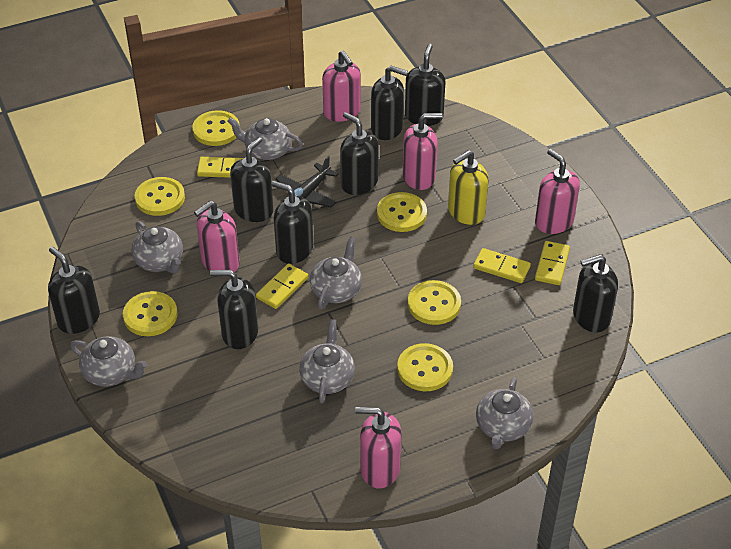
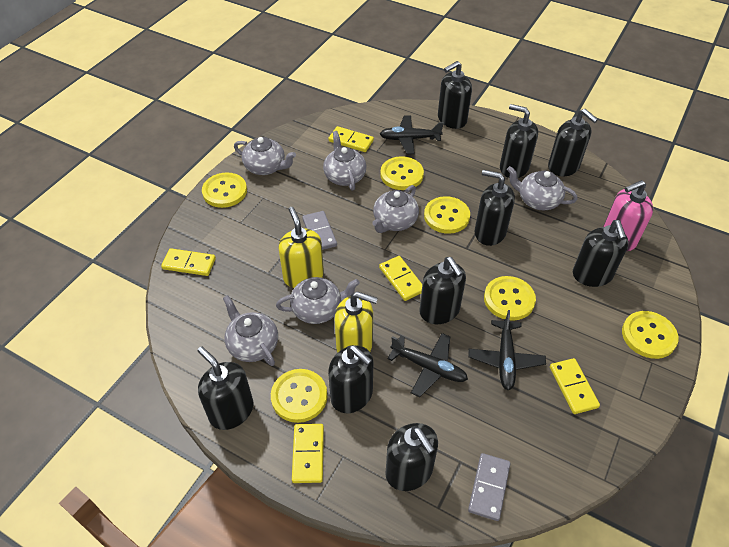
black plane: 1 -> 3
black soap dispenser: 8 -> 9
grey domino: 0 -> 2
pink soap dispenser: 5 -> 1
yellow domino: 4 -> 5
yellow soap dispenser: 1 -> 2

